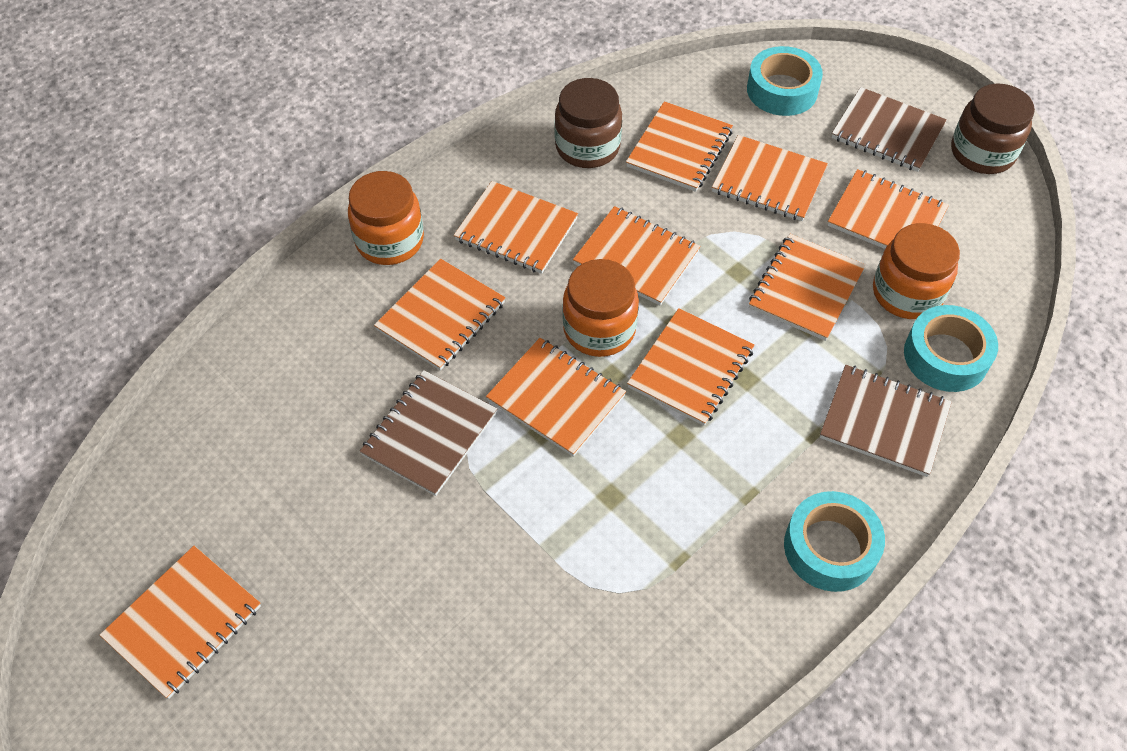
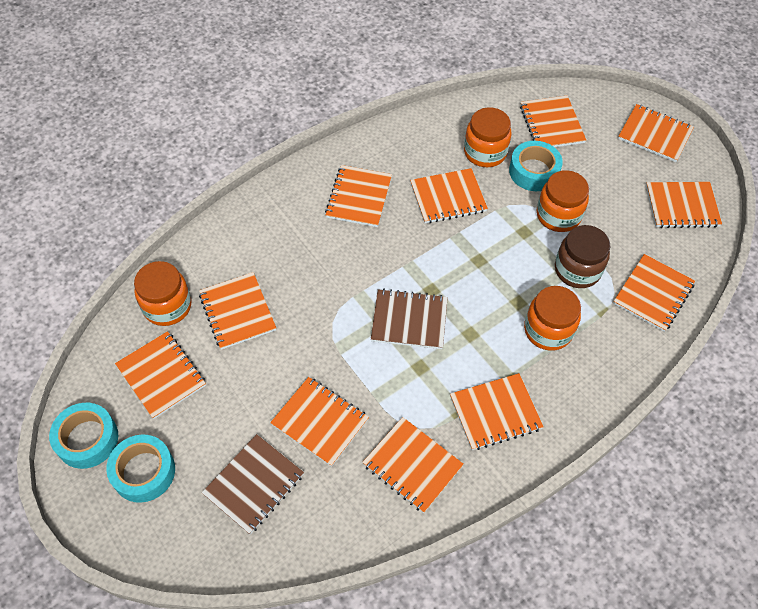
brown jar: 2 -> 1
brown notebook: 3 -> 2
orange jar: 3 -> 4
orange notebook: 10 -> 11

